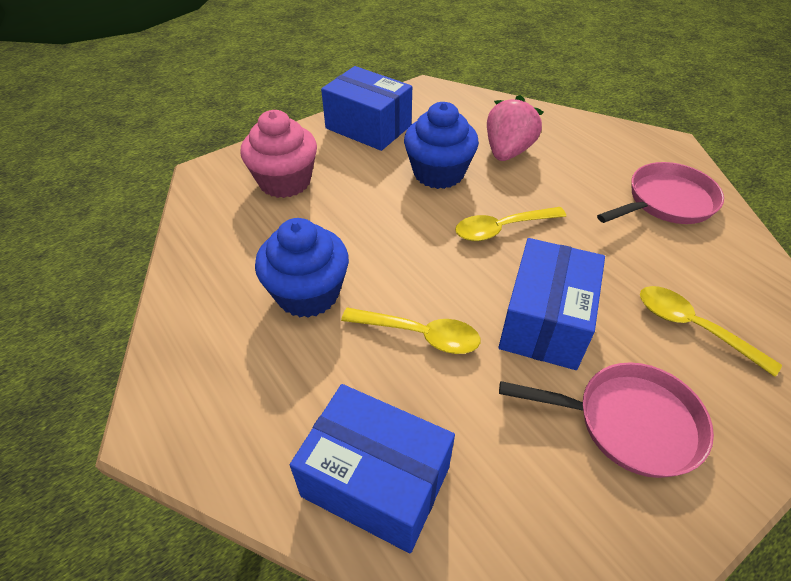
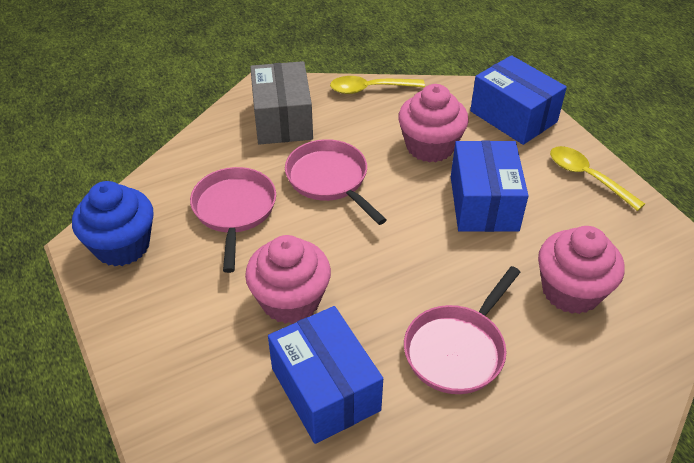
blue cupcake: 2 -> 1
grey box: 0 -> 1
pink cupcake: 1 -> 3
pink pan: 2 -> 3
pink strawberry: 1 -> 0
yellow spoon: 3 -> 2

